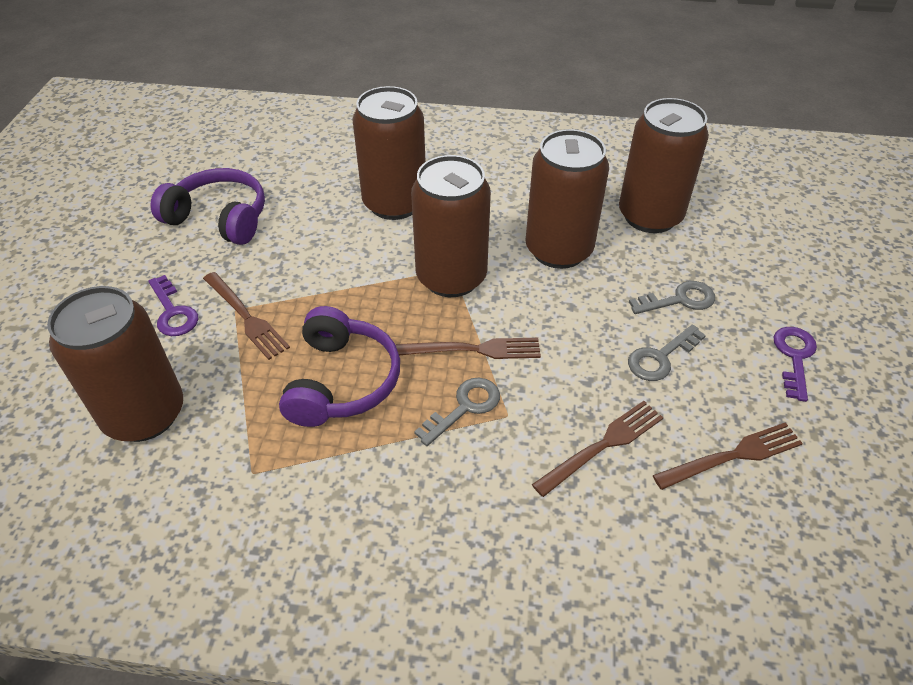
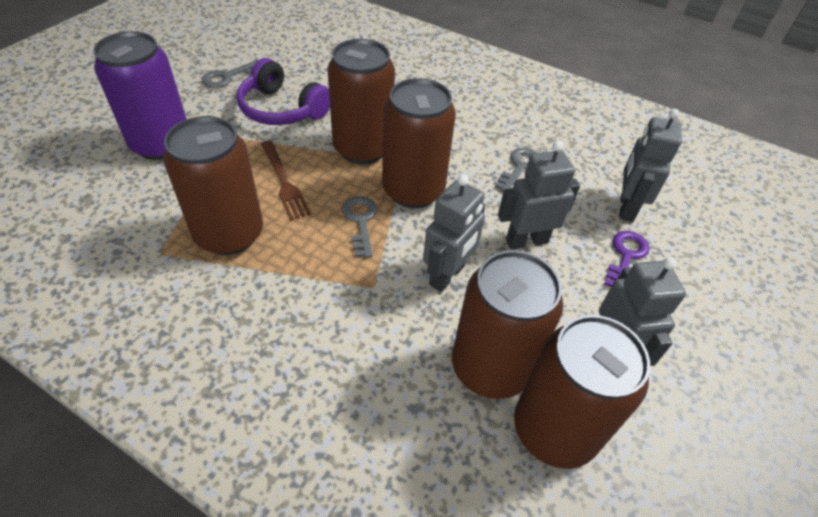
brown fork: 4 -> 1
grey robot: 0 -> 4
purple can: 0 -> 1
purple headphones: 2 -> 1
purple key: 2 -> 1

